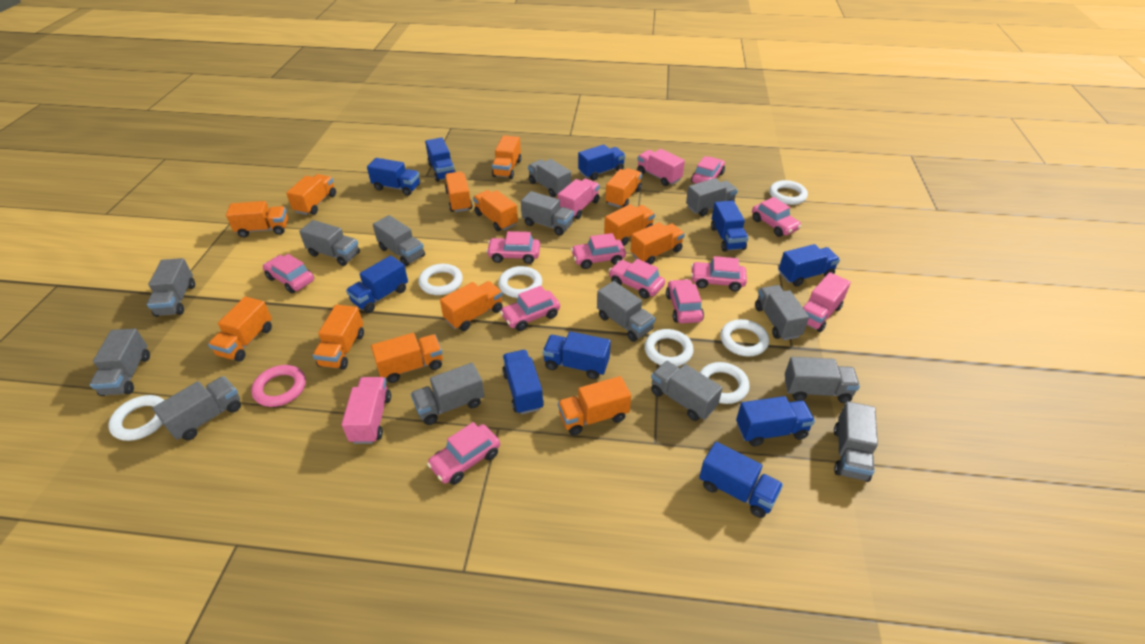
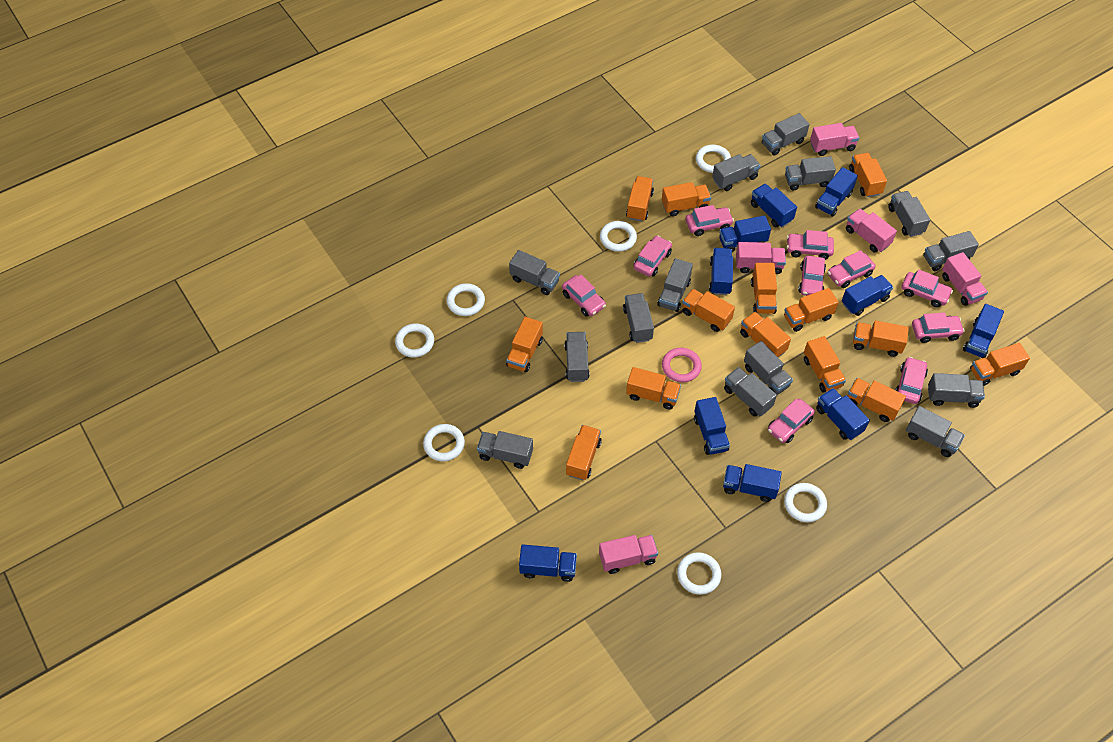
orange truck: 13 -> 14
pink truck: 4 -> 5

